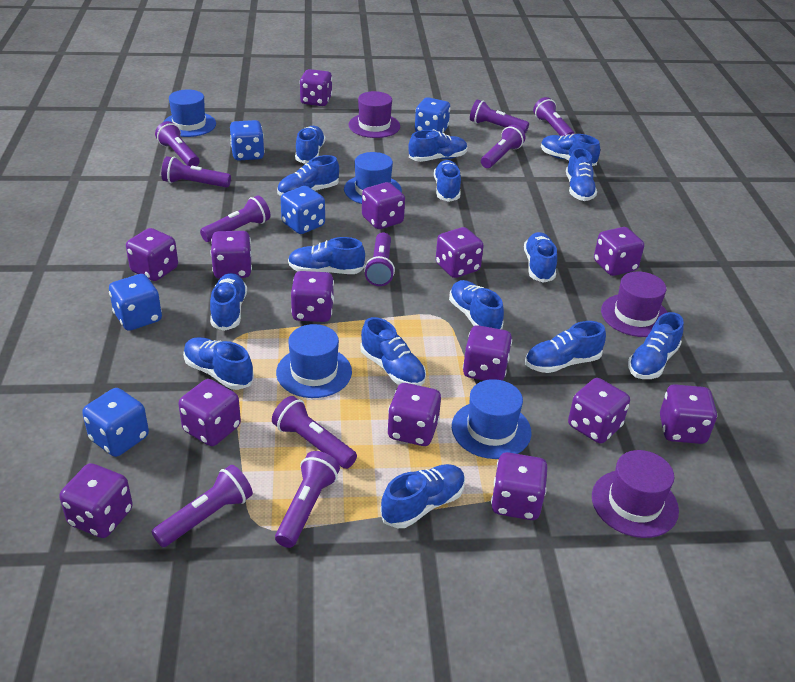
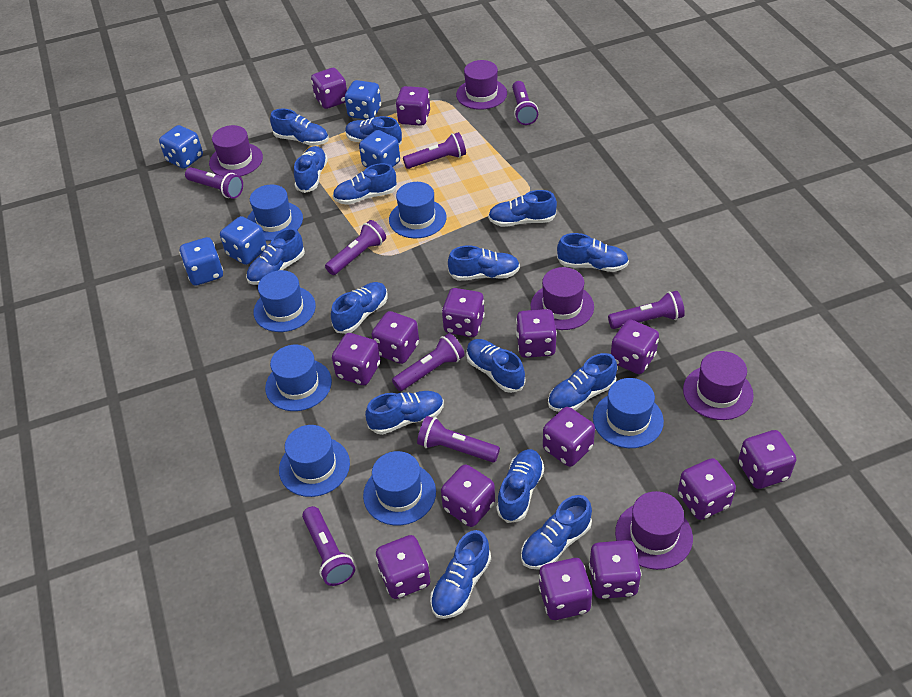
blue hat: 4 -> 7
purple flashlight: 10 -> 8
purple hat: 3 -> 5

